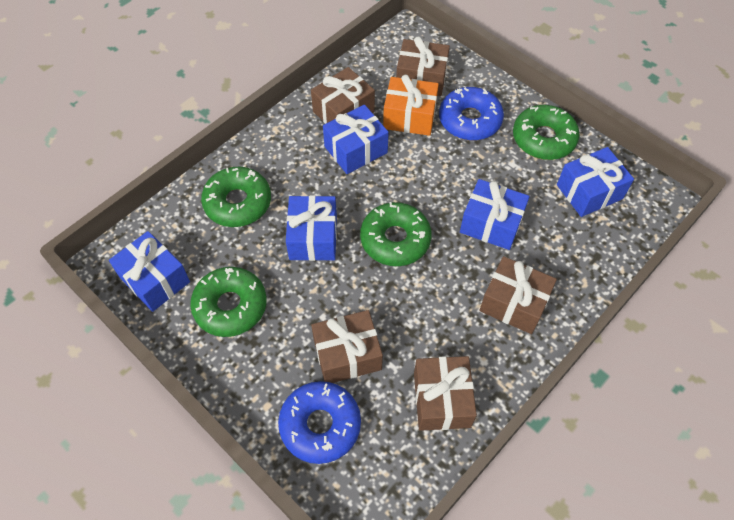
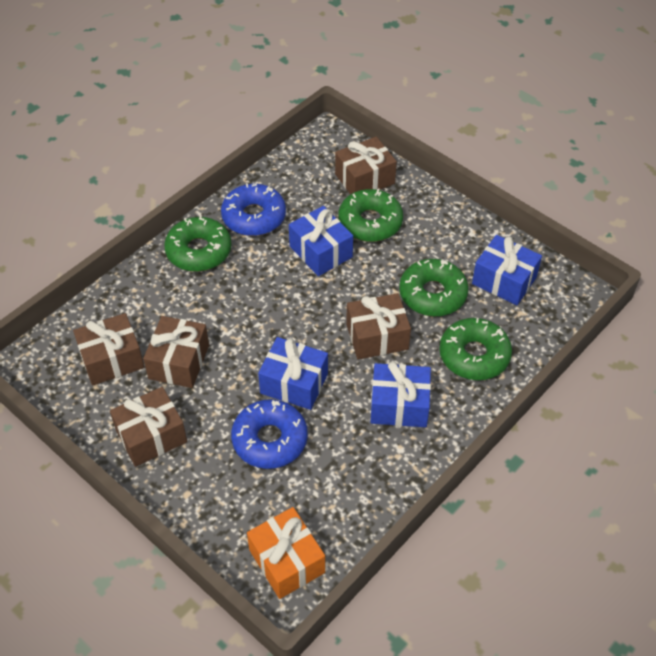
blue gift: 5 -> 4

